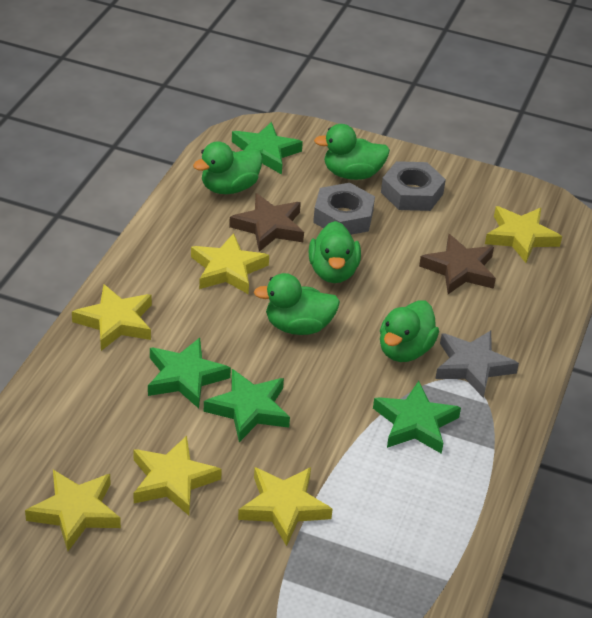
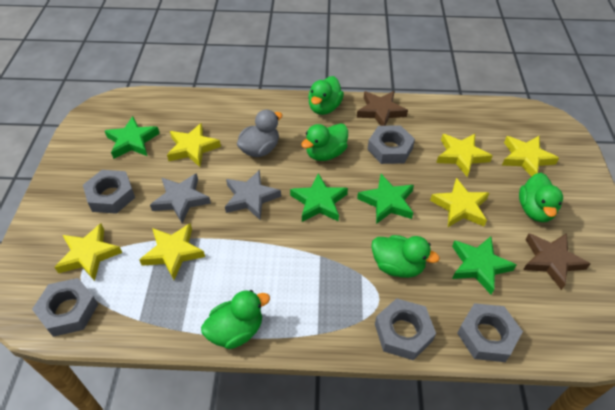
grey duck: 0 -> 1
grey nut: 2 -> 5
grey star: 1 -> 2

